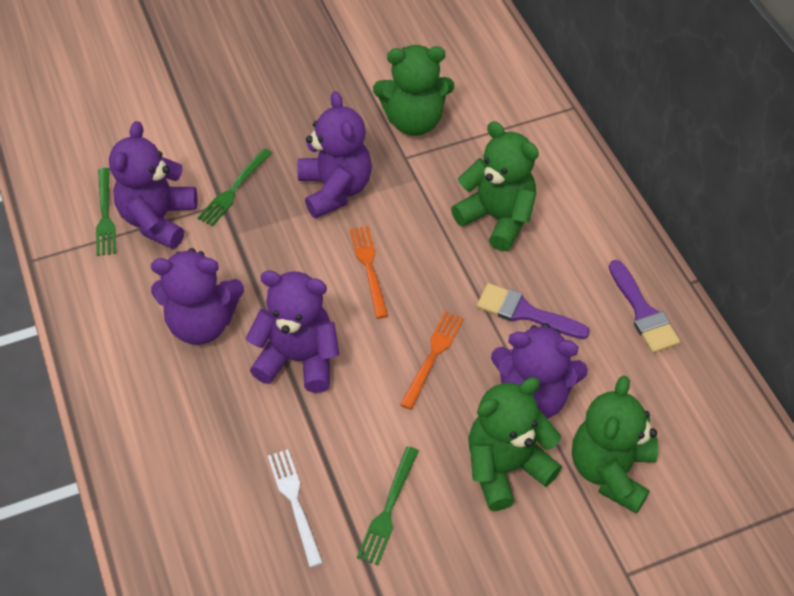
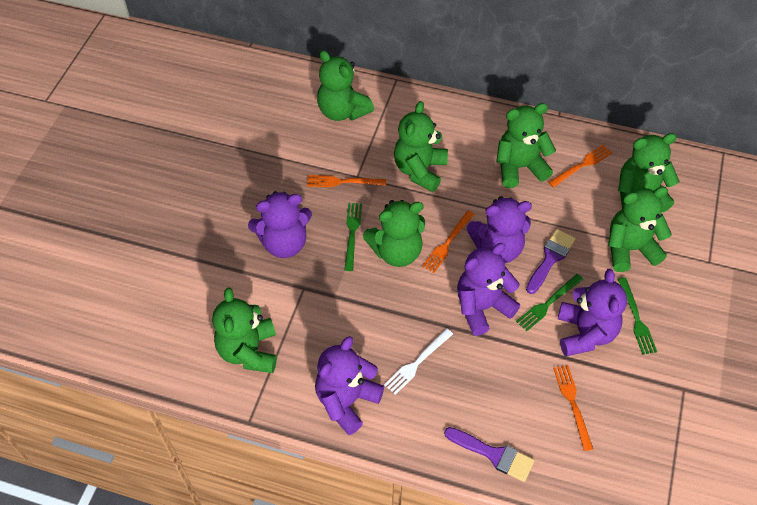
green teddy bear: 4 -> 7
orange fork: 2 -> 4

